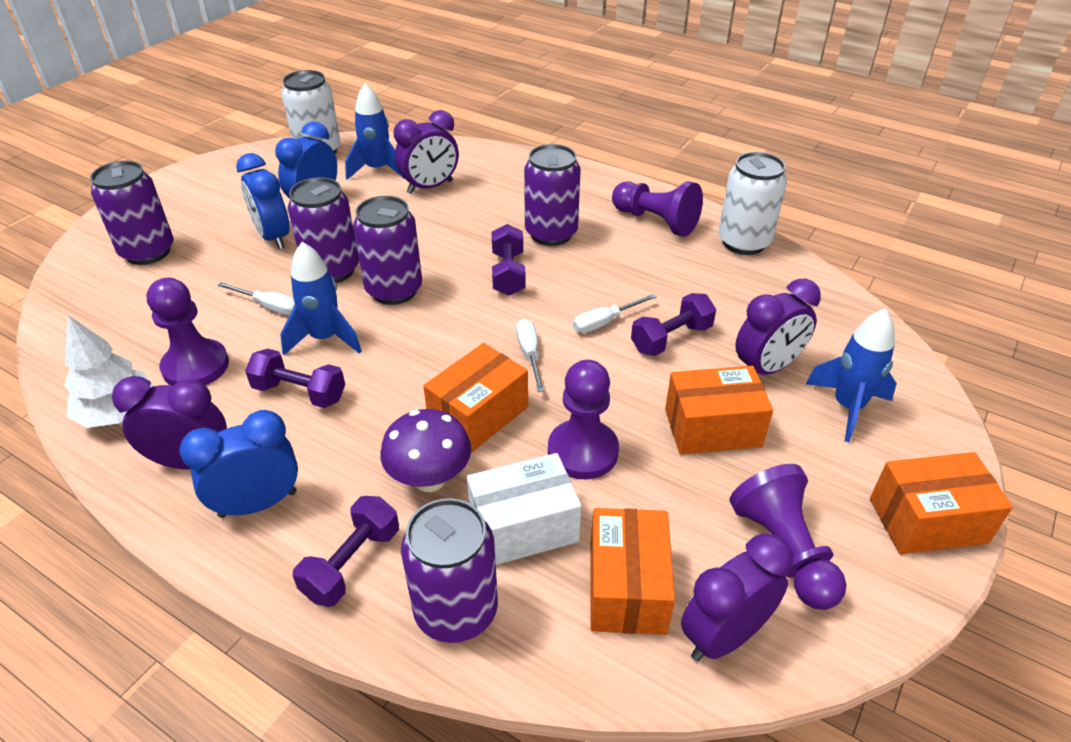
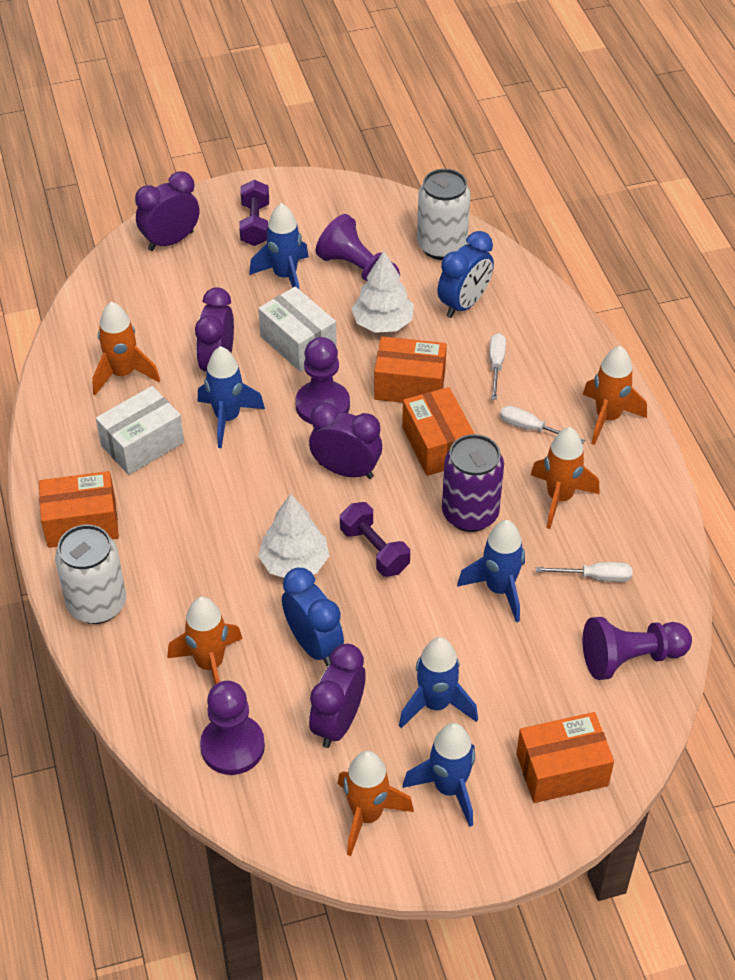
blue clock: 3 -> 2
blue rocket: 3 -> 5
orange rocket: 0 -> 5
purple can: 5 -> 1
purple dumbbell: 4 -> 2
purple mushroom: 1 -> 0
white box: 1 -> 2
white tree: 1 -> 2

